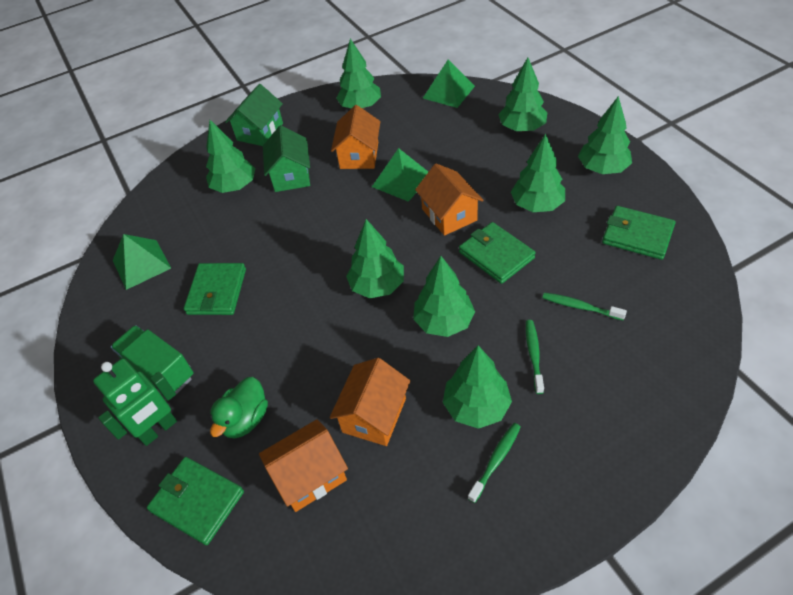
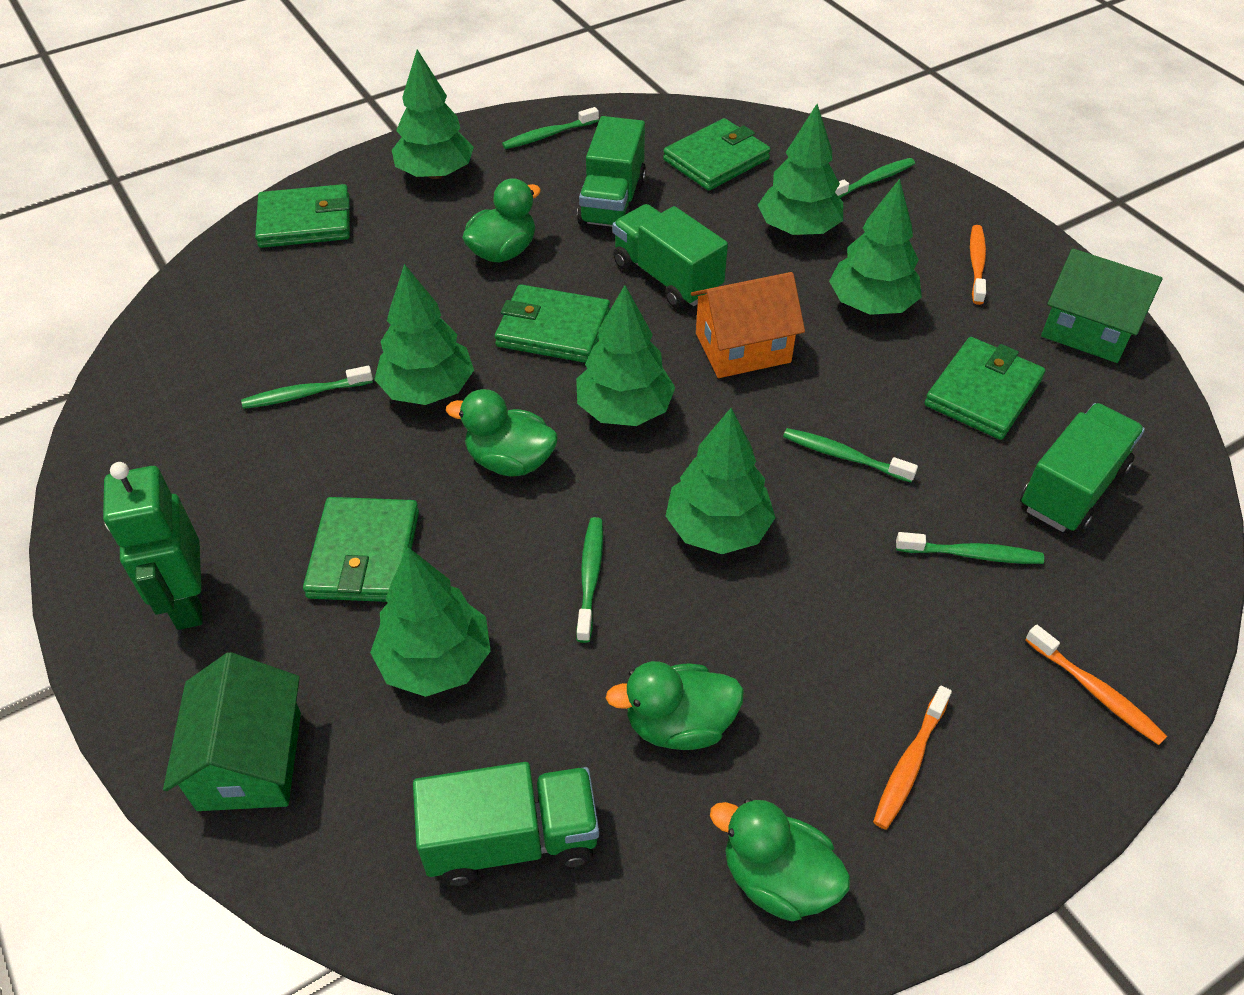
green duck: 1 -> 4
green pyramid: 3 -> 0
green toothbrush: 3 -> 6
green tree: 8 -> 7
green truck: 1 -> 4
green wallet: 4 -> 5
orange house: 4 -> 1
orange toothbrush: 0 -> 3

